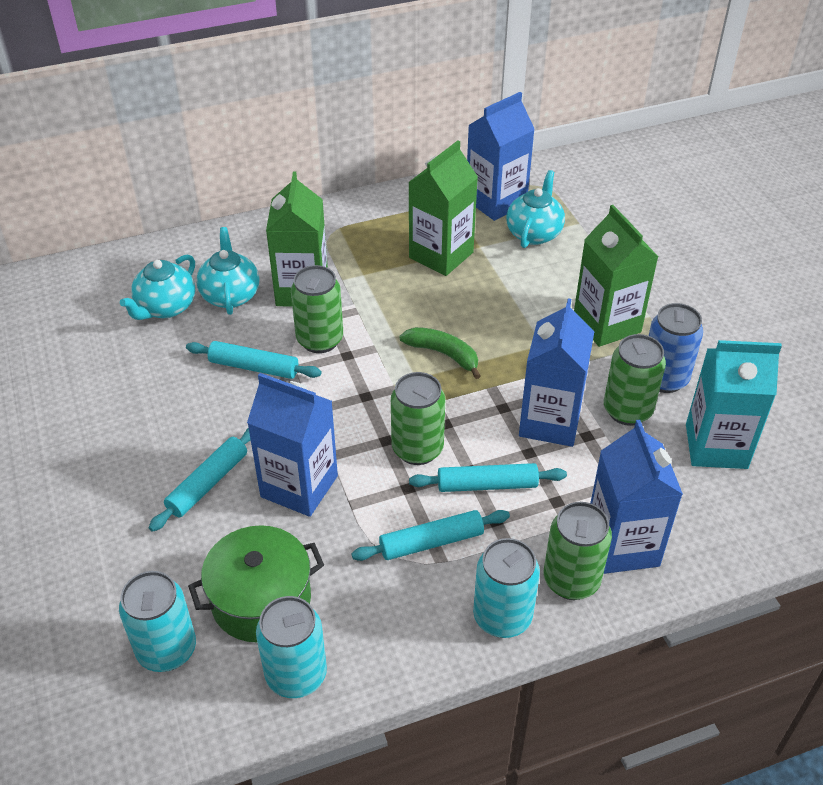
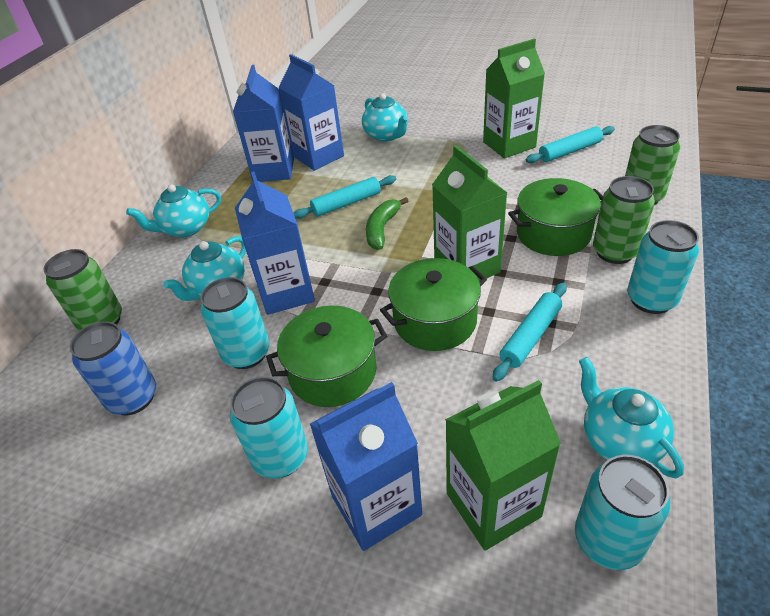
green can: 4 -> 3
green pot: 1 -> 3
turquoise can: 3 -> 4
turquoise carton: 1 -> 0
turquoise rolling pin: 4 -> 3
turquoise teapot: 3 -> 4

